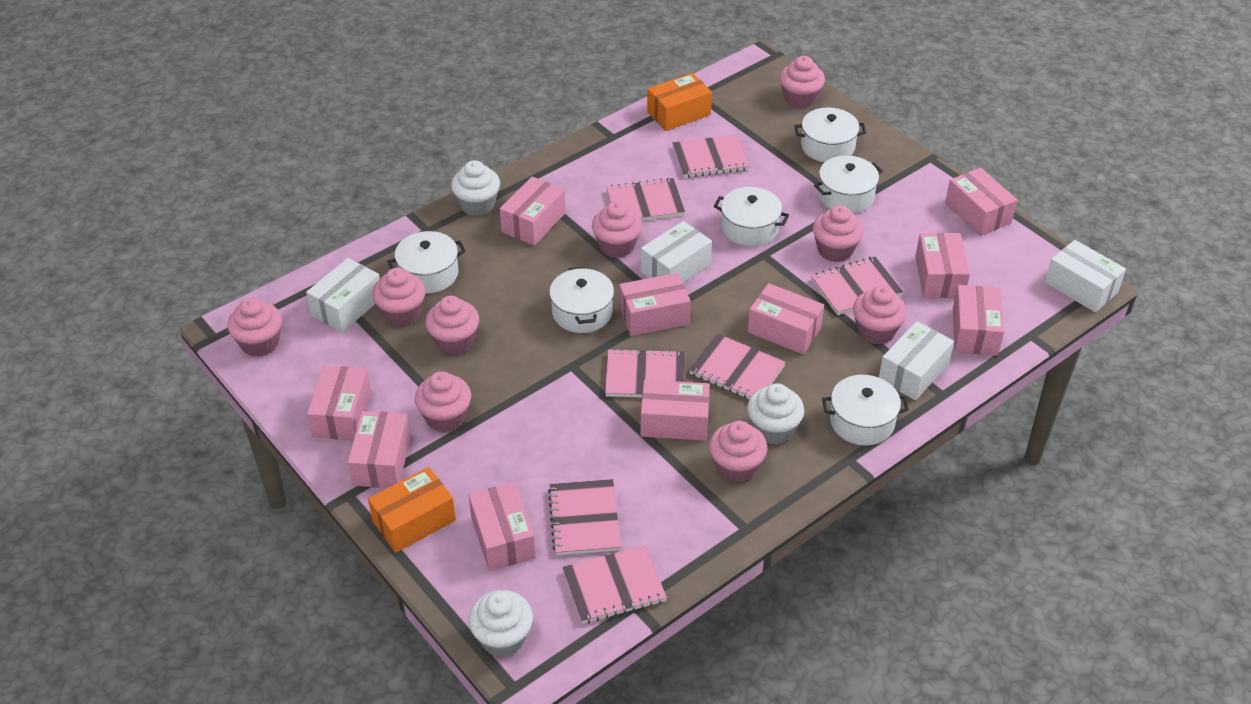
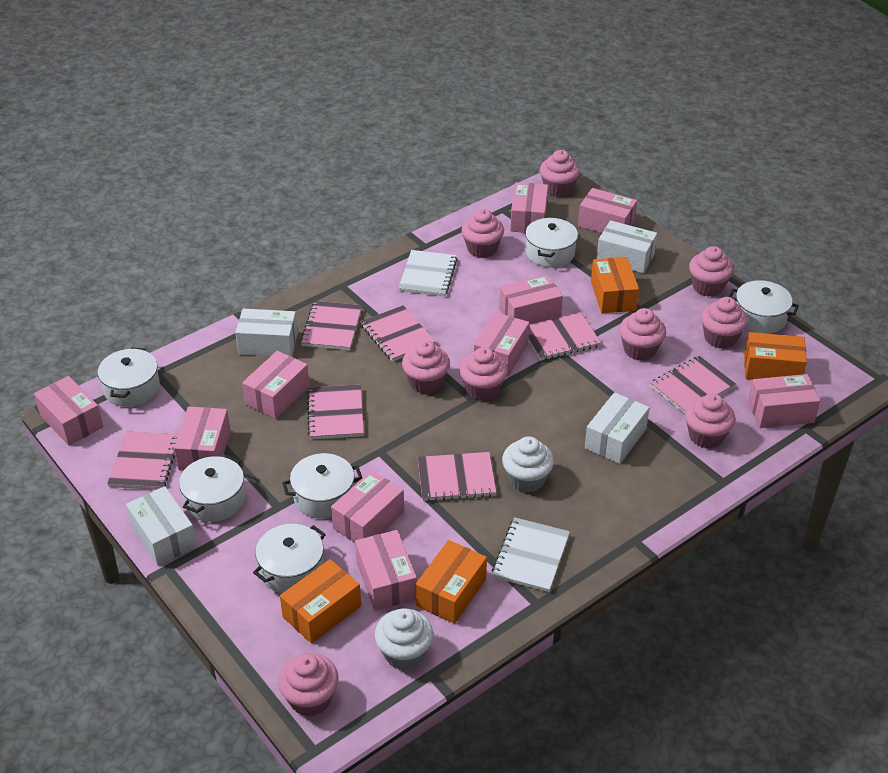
orange box: 2 -> 4
white cupcake: 3 -> 2
white notebook: 0 -> 2

